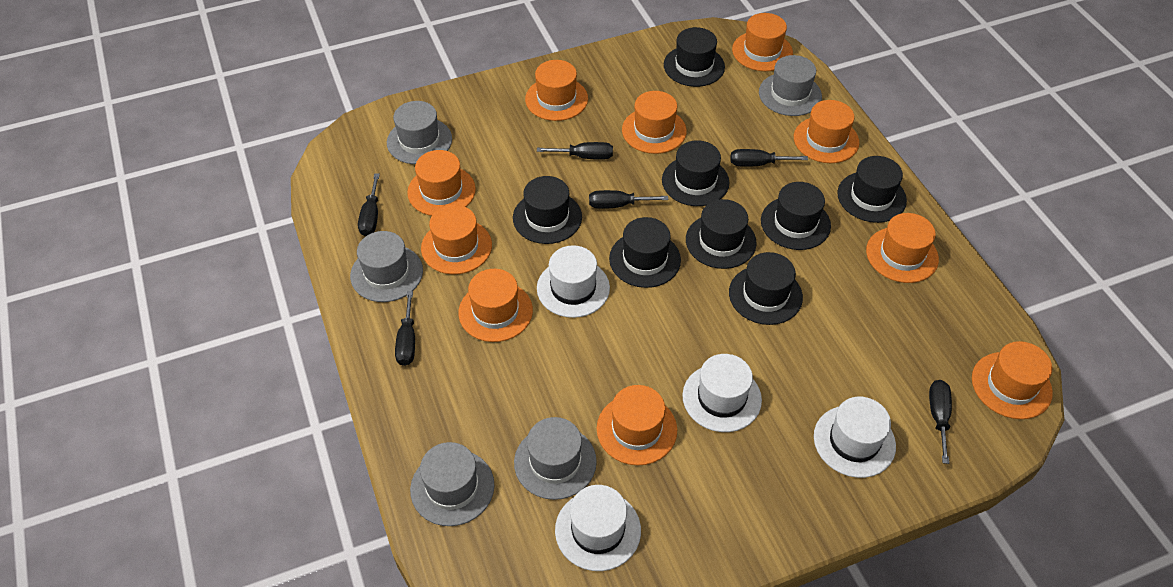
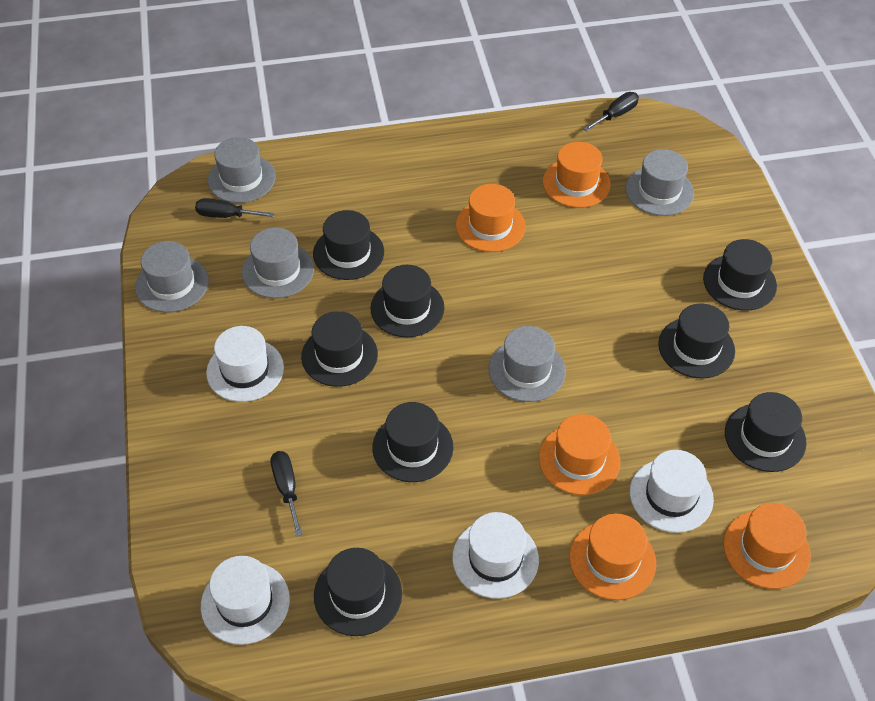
black screwdriver: 6 -> 3
orange hat: 10 -> 5

